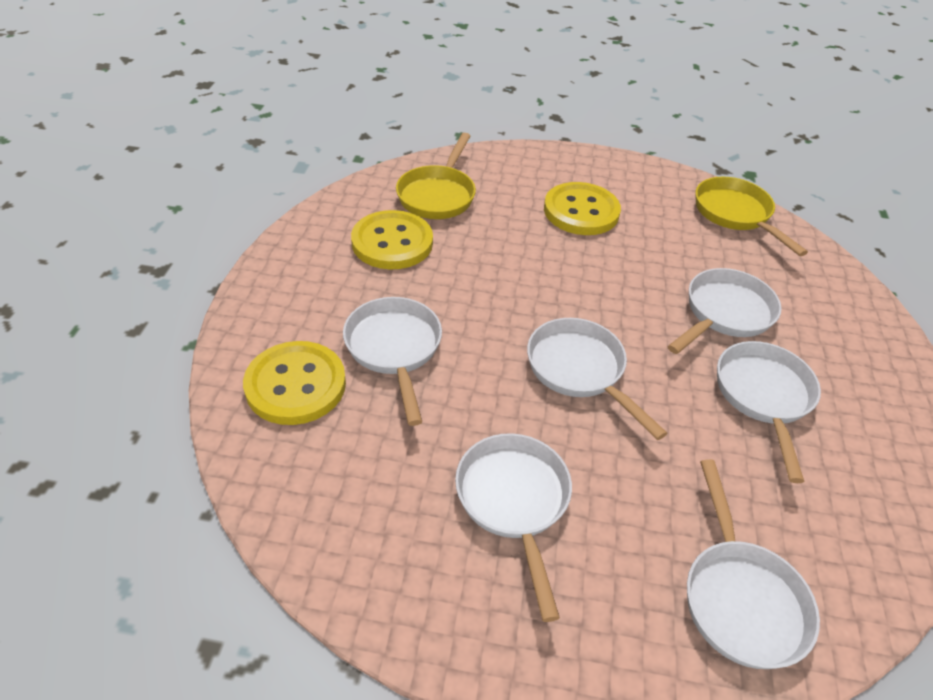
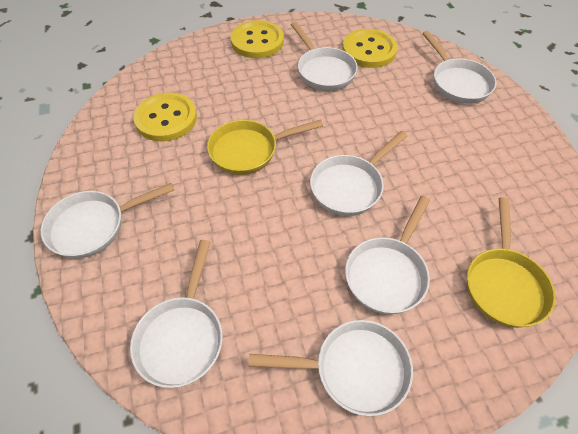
white pan: 6 -> 7

